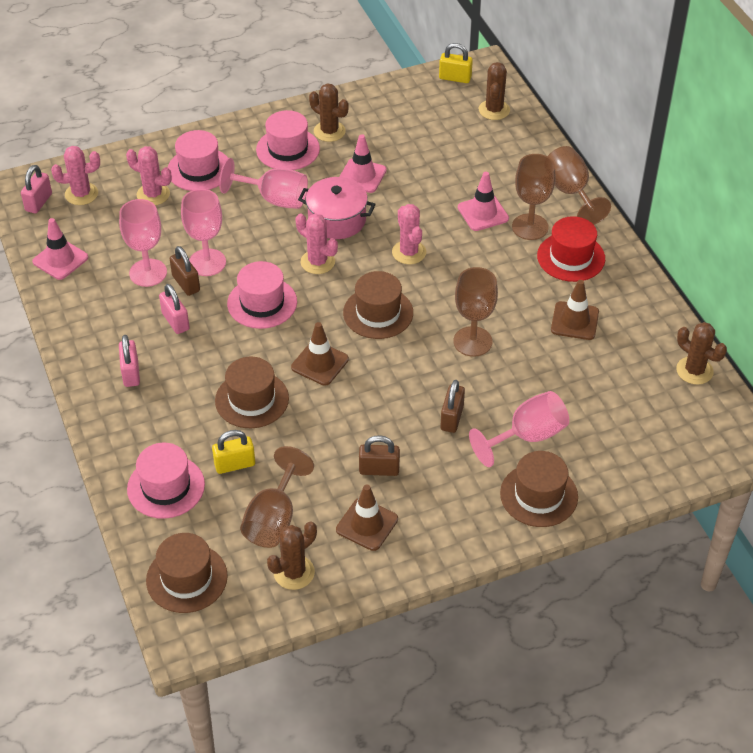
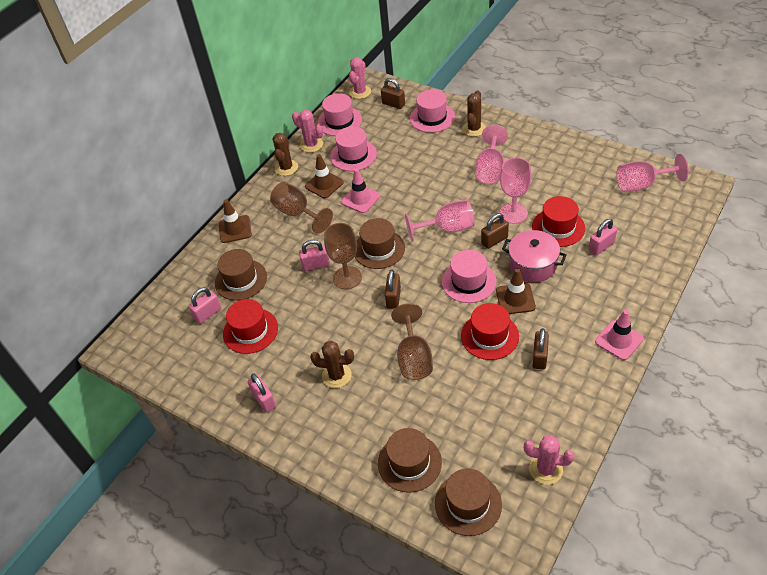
brown cactus: 4 -> 3
brown goblet: 4 -> 3
brown padlock: 3 -> 4
pink cactus: 4 -> 3
pink padlock: 3 -> 4
pink traffic cone: 3 -> 2
red hat: 1 -> 3
yellow padlock: 2 -> 0

